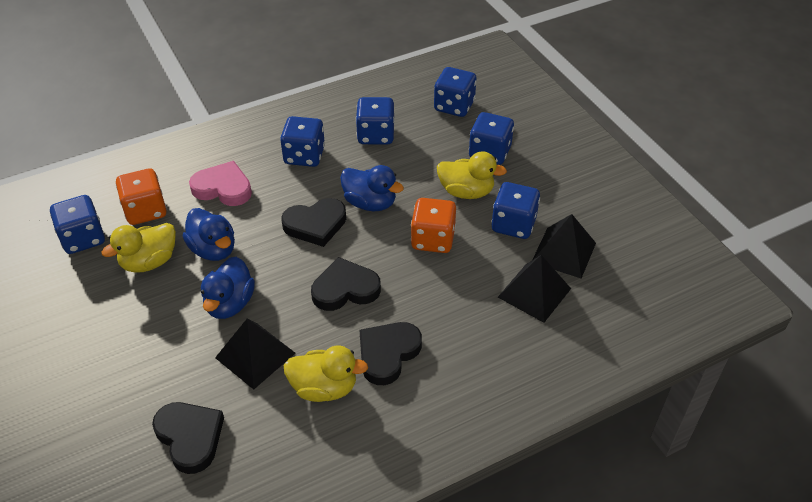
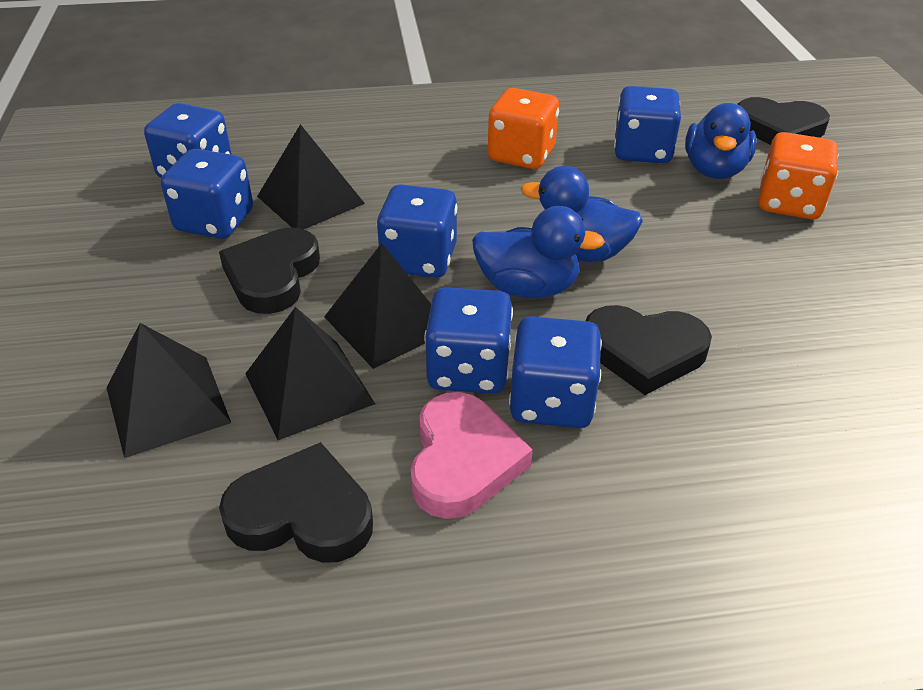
black pyramid: 3 -> 4
yellow duck: 3 -> 0

